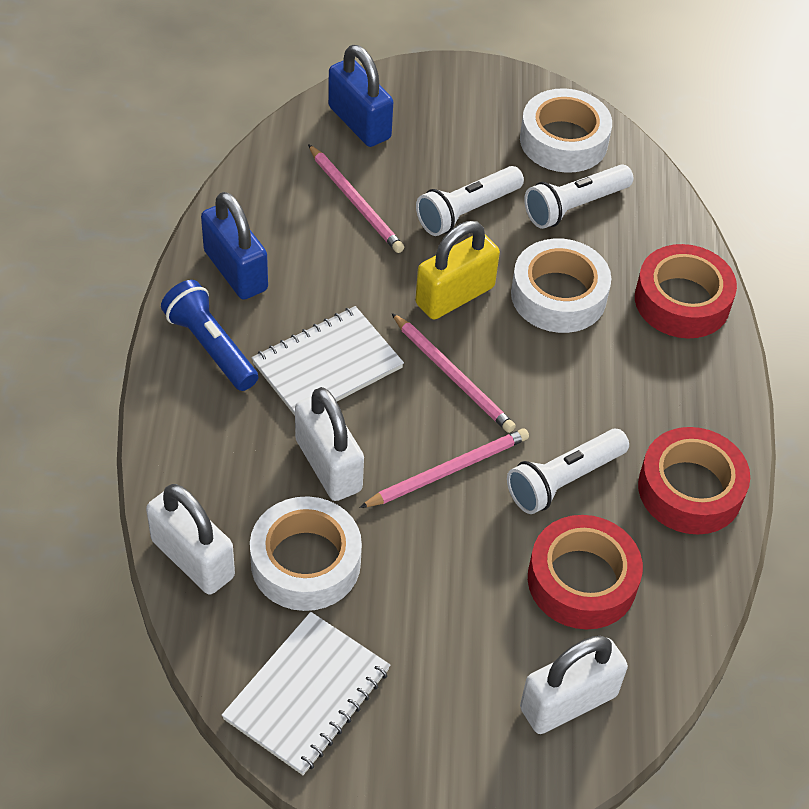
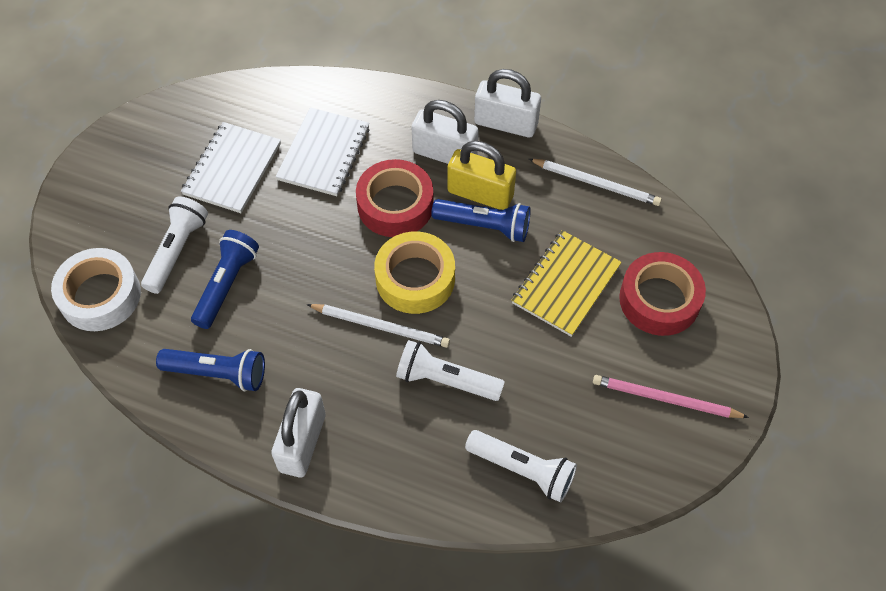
blue flashlight: 1 -> 3
blue padlock: 2 -> 0
pink pencil: 3 -> 1
red tape: 3 -> 2
white pencil: 0 -> 2
white tape: 3 -> 1
yellow notebook: 0 -> 1
yellow tape: 0 -> 1

